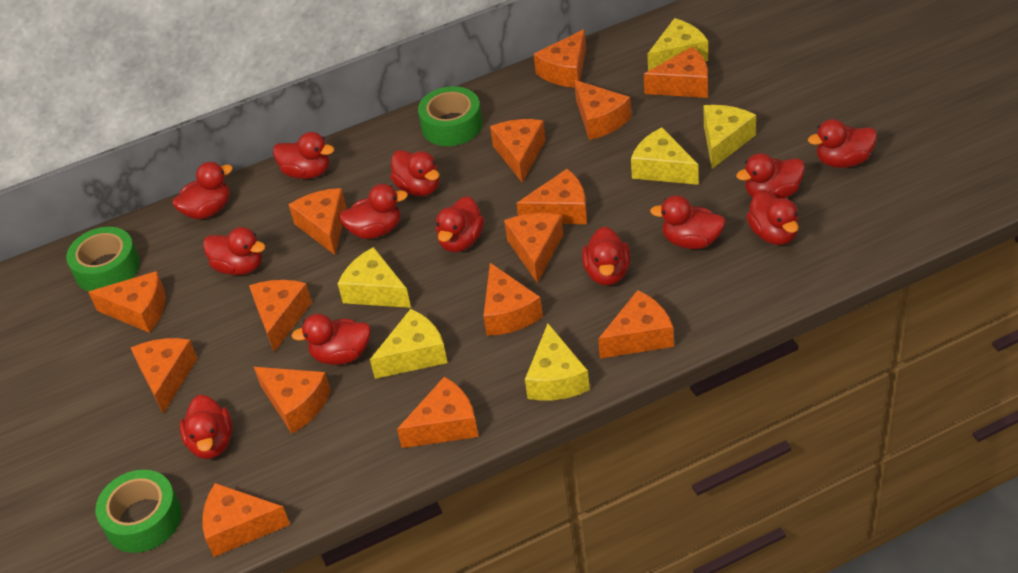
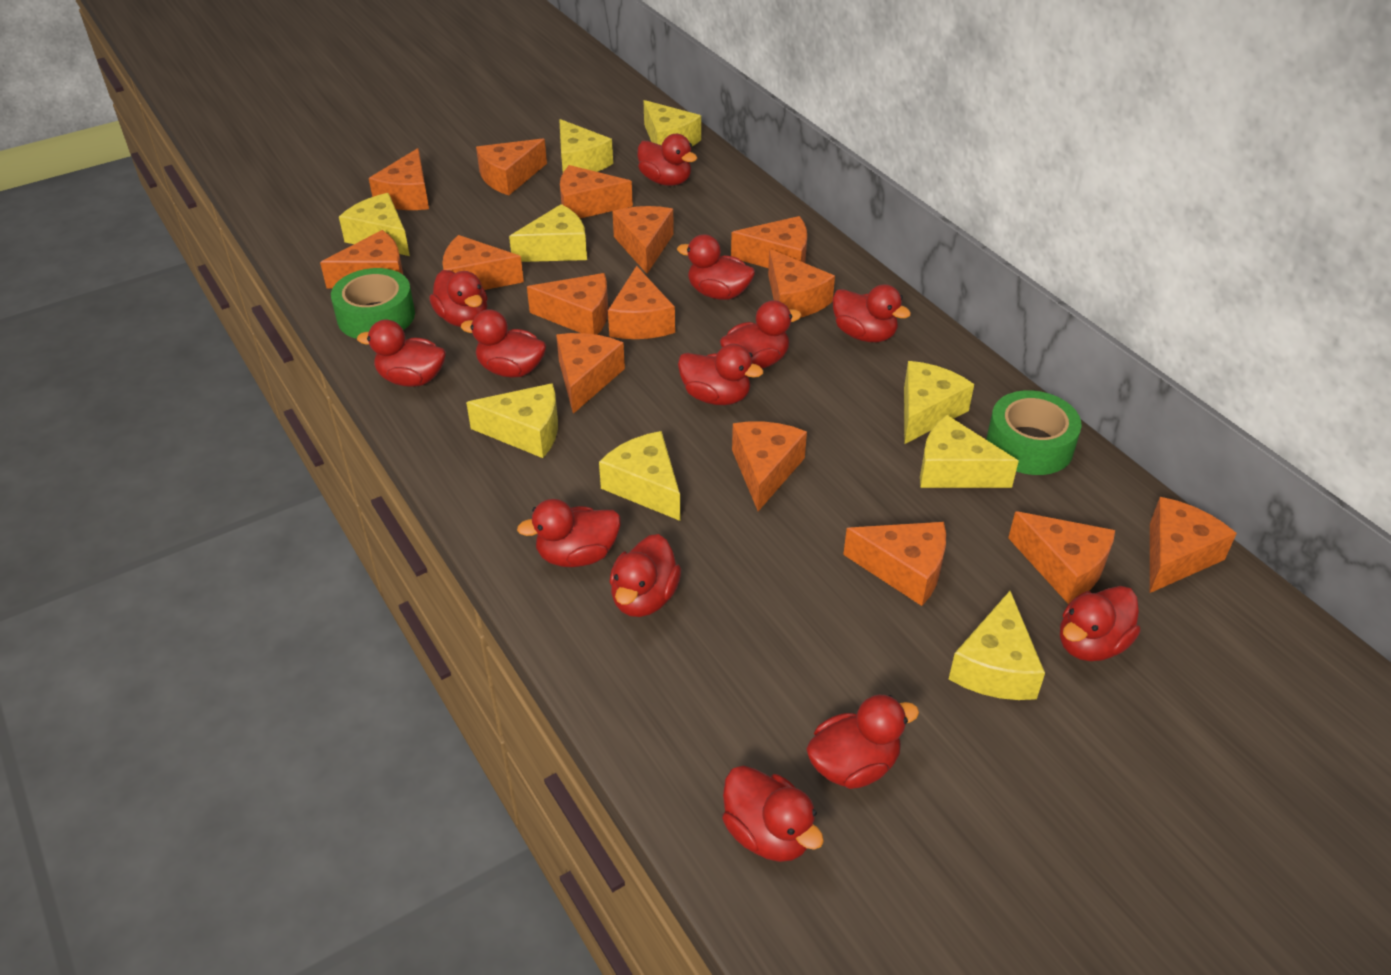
green tape: 3 -> 2
yellow cheese: 6 -> 9

